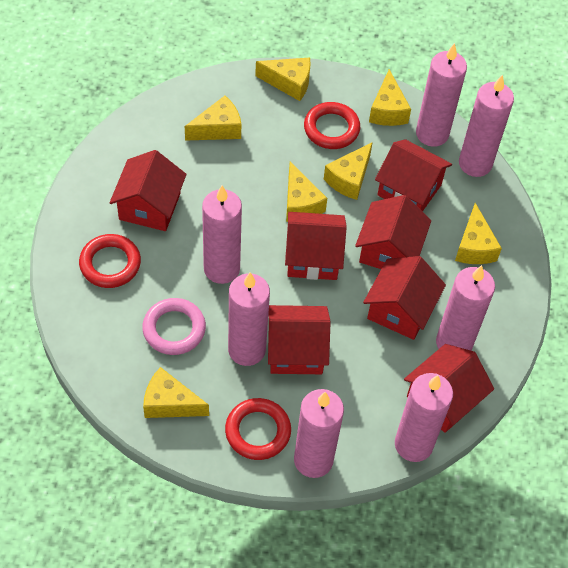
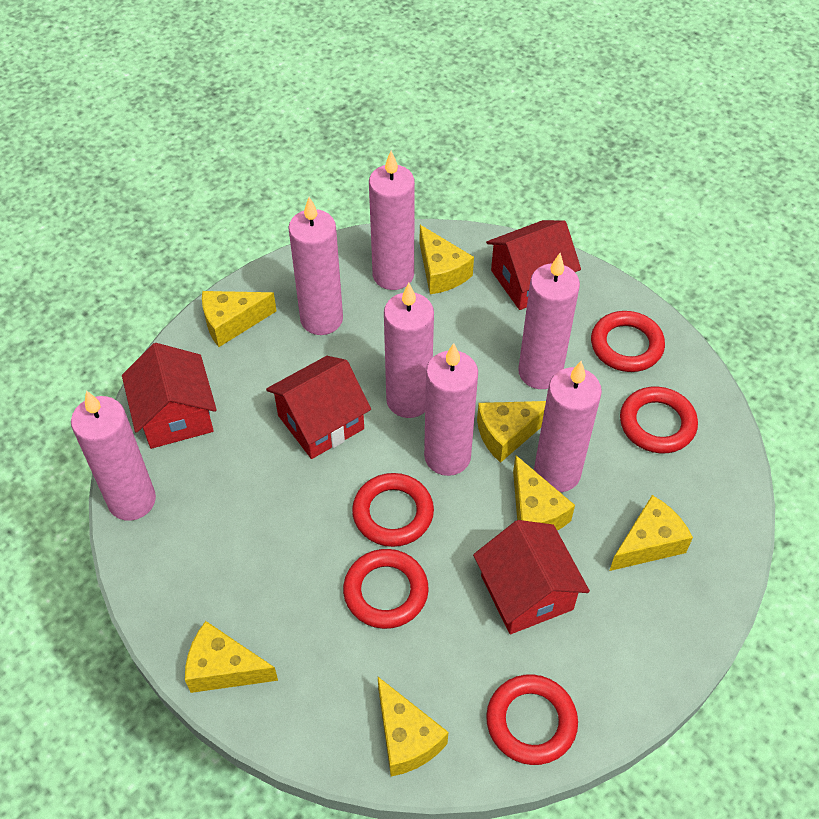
pink ring: 1 -> 0
red house: 7 -> 4
red ring: 3 -> 5

